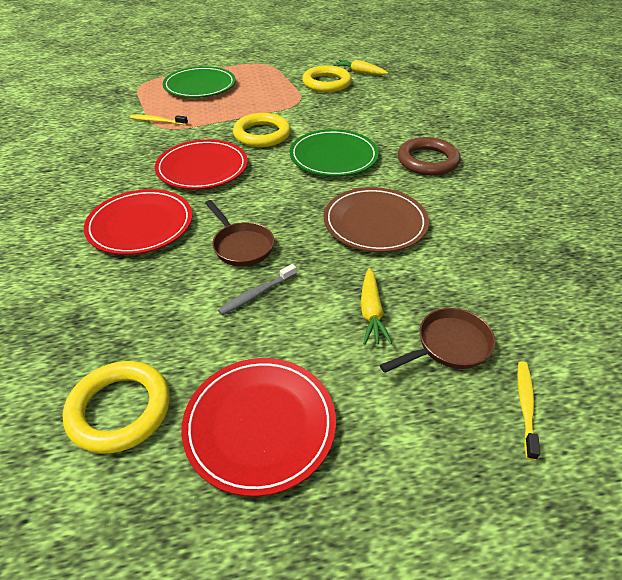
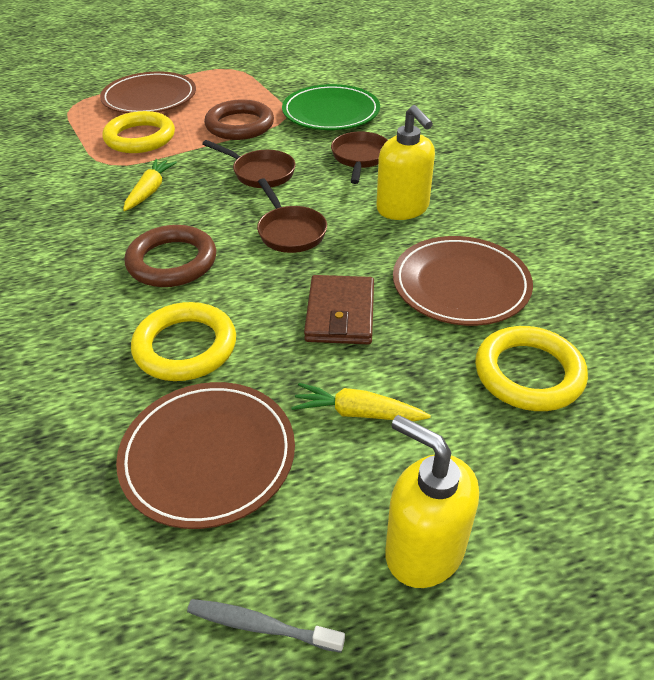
brown pan: 2 -> 3
brown plate: 1 -> 3
brown ring: 1 -> 2
brown wallet: 0 -> 1
green plate: 2 -> 1
red plate: 3 -> 0
yellow soap dispenser: 0 -> 2
yellow toothbrush: 2 -> 0

